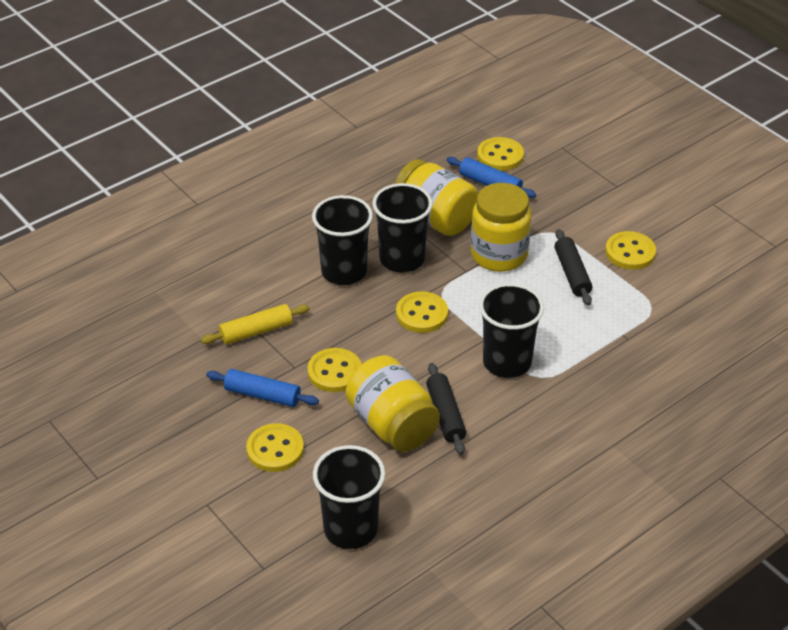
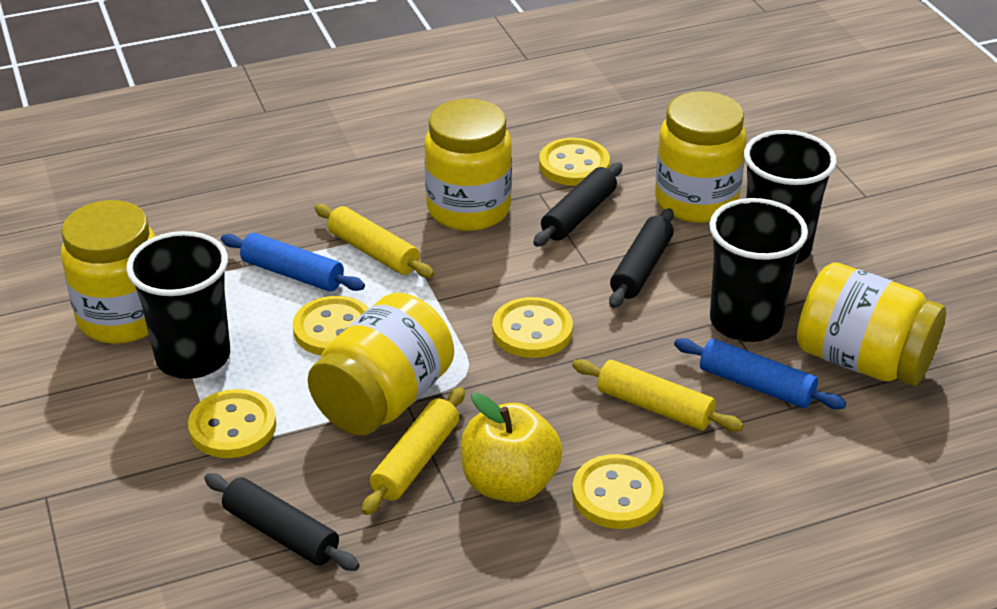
black cup: 4 -> 3
black rolling pin: 2 -> 3
yellow apple: 0 -> 1
yellow jar: 3 -> 5
yellow rolling pin: 1 -> 3

